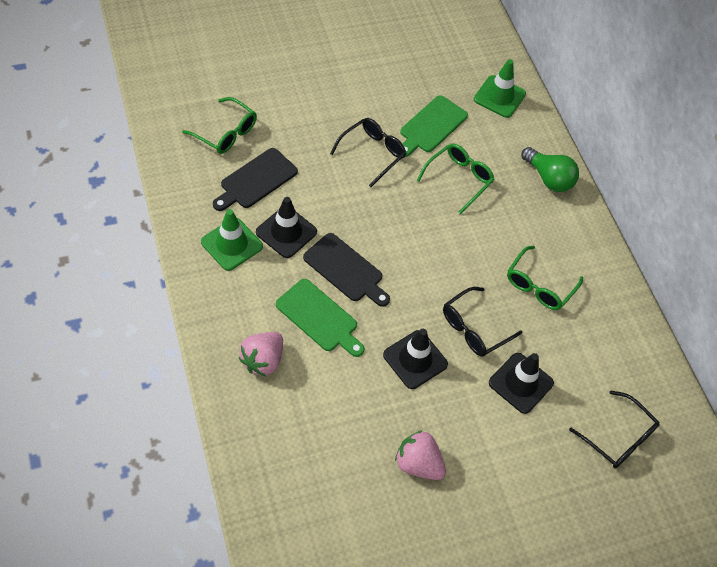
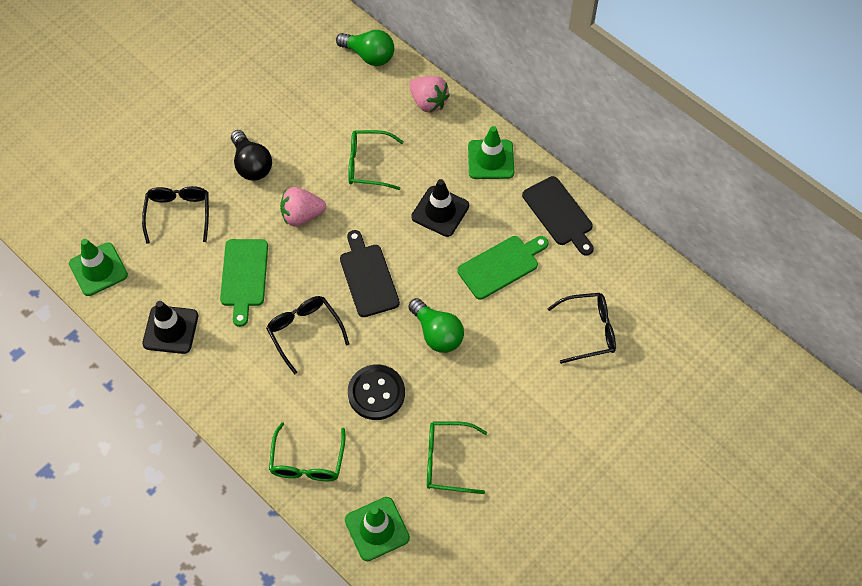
black button: 0 -> 1
black light bulb: 0 -> 1
black traffic cone: 3 -> 2
green light bulb: 1 -> 2
green traffic cone: 2 -> 3

